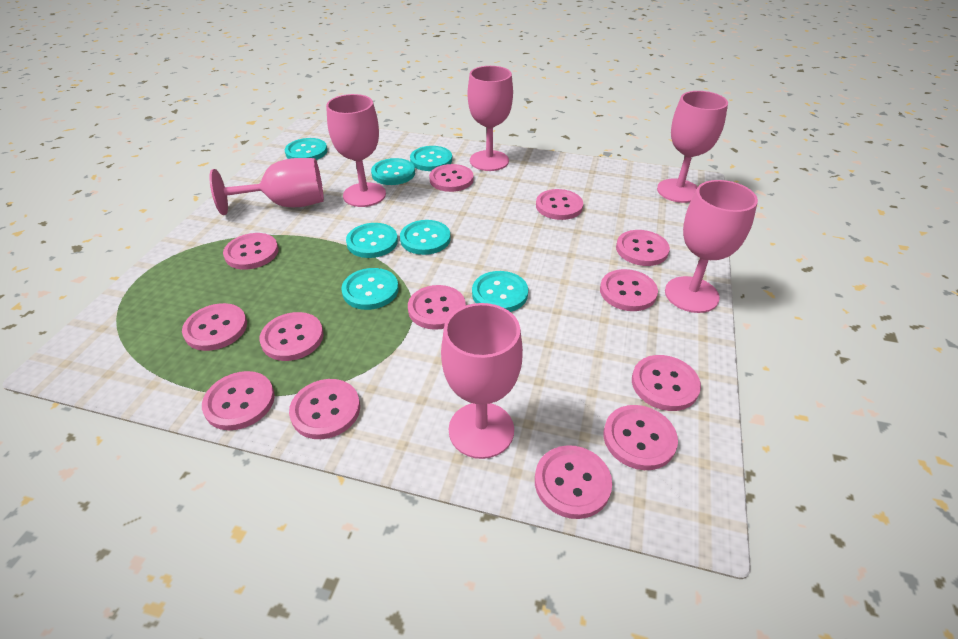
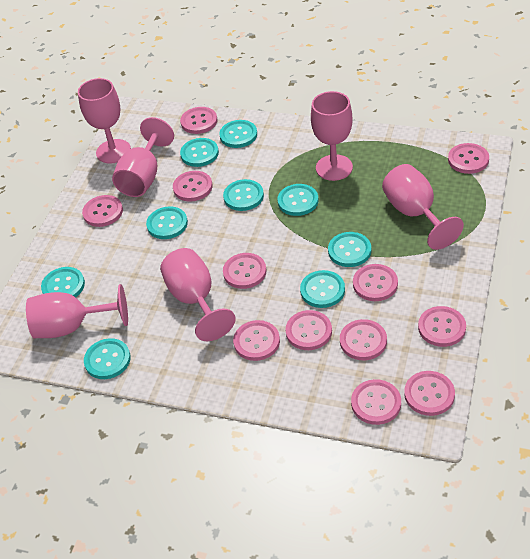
pink button: 13 -> 12
turquoise button: 7 -> 9

